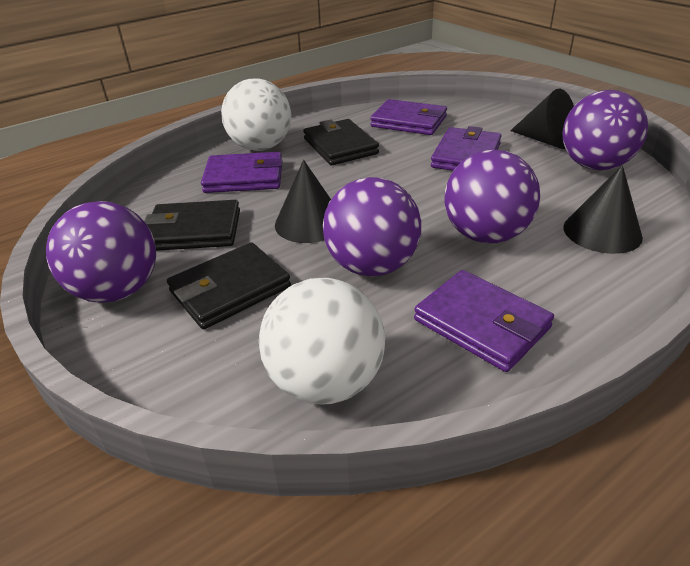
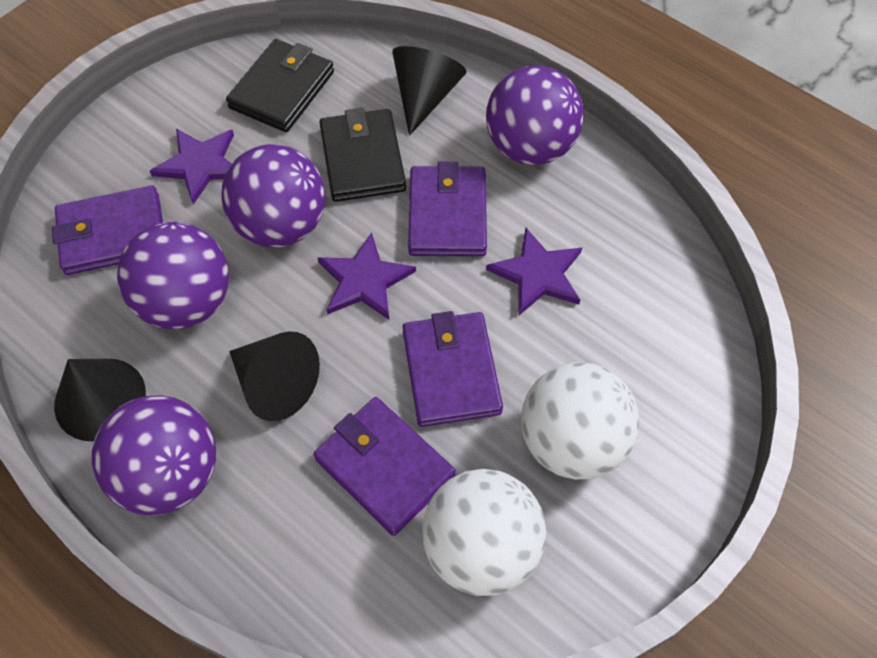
black wallet: 3 -> 2
purple star: 0 -> 3

